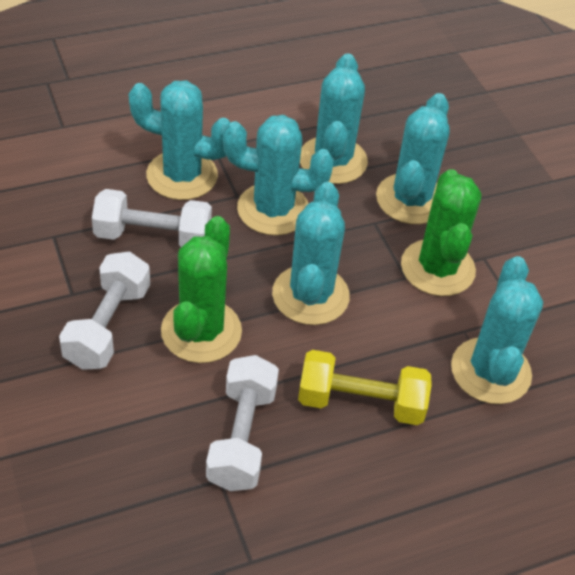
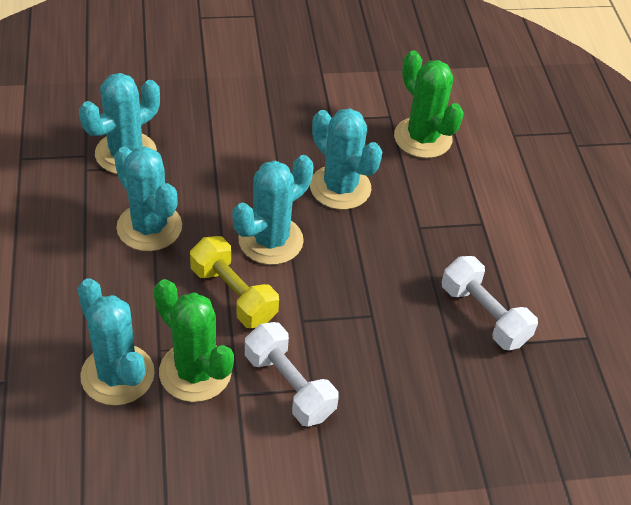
turquoise cactus: 6 -> 5
white dumbbell: 3 -> 2

